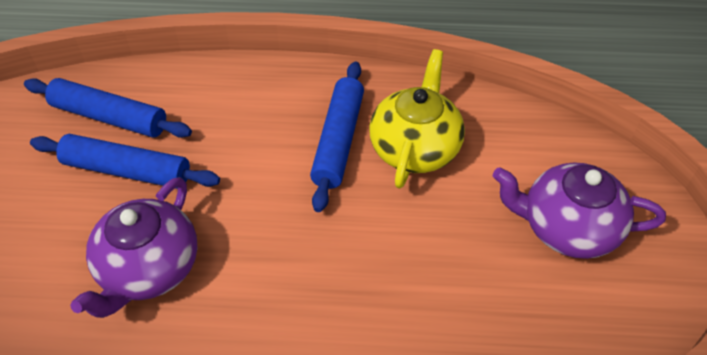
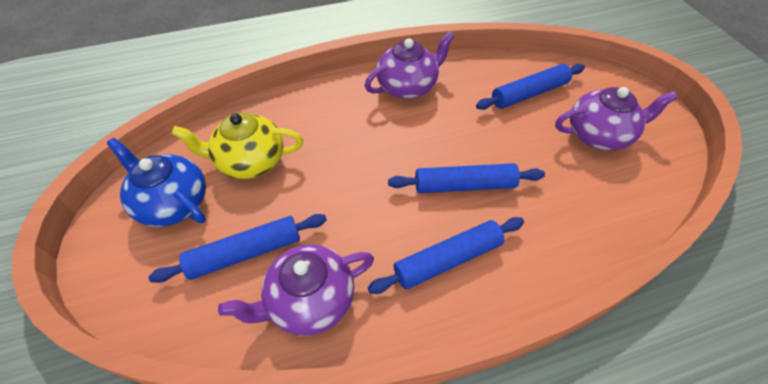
blue rolling pin: 3 -> 4
blue teapot: 0 -> 1
purple teapot: 2 -> 3

